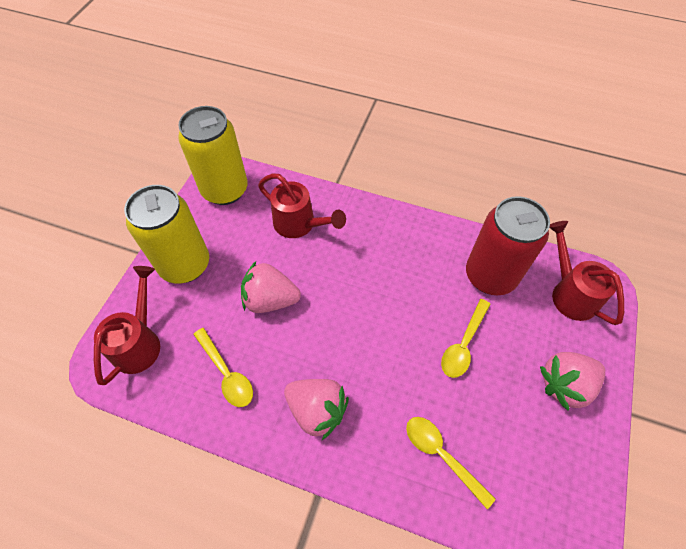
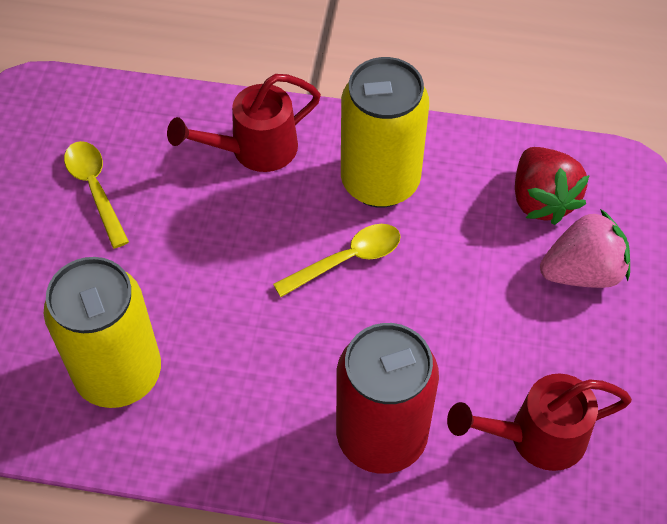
pink strawberry: 3 -> 1
red strawberry: 0 -> 1
red watering can: 3 -> 2
yellow spoon: 3 -> 2

